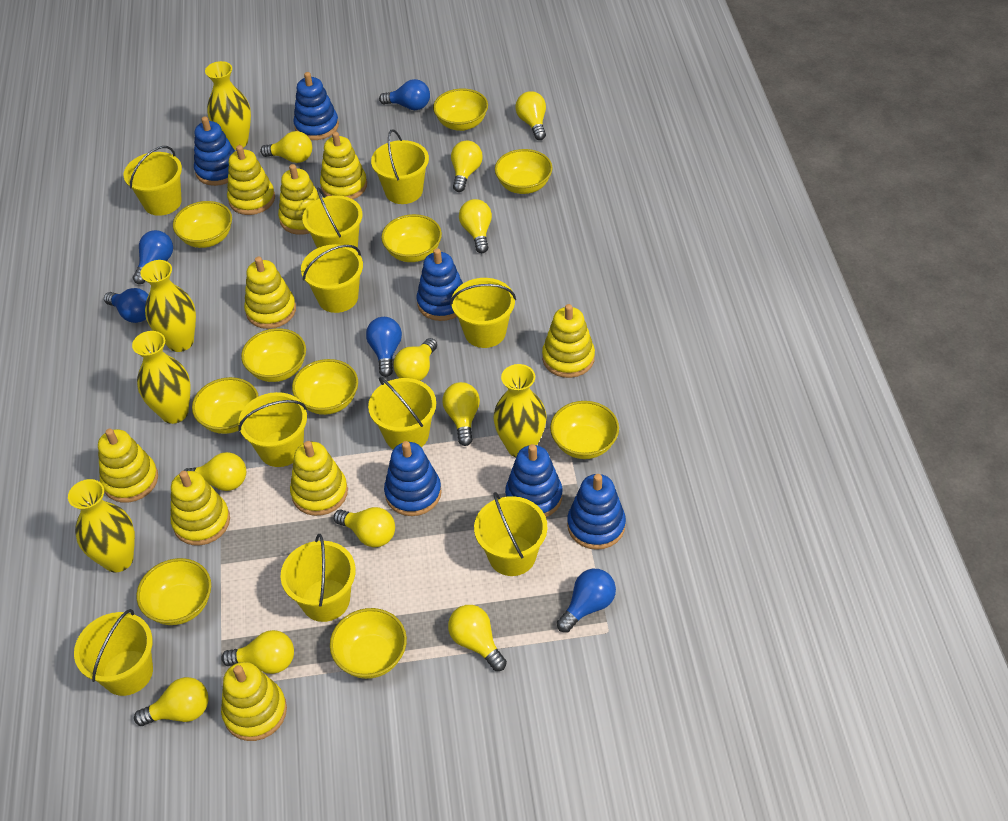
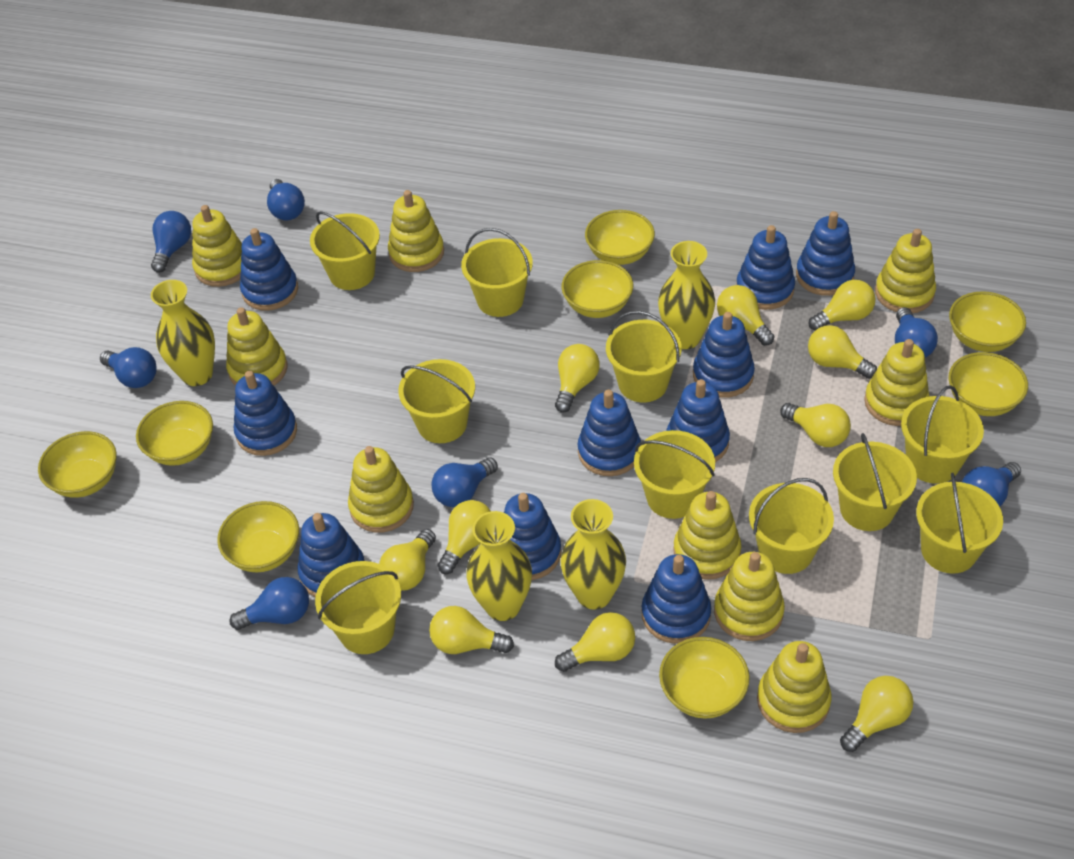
blue light bulb: 5 -> 7
blue stacking toy: 6 -> 10
yellow bowl: 10 -> 8
yellow light bulb: 11 -> 10
yellow vase: 5 -> 4

